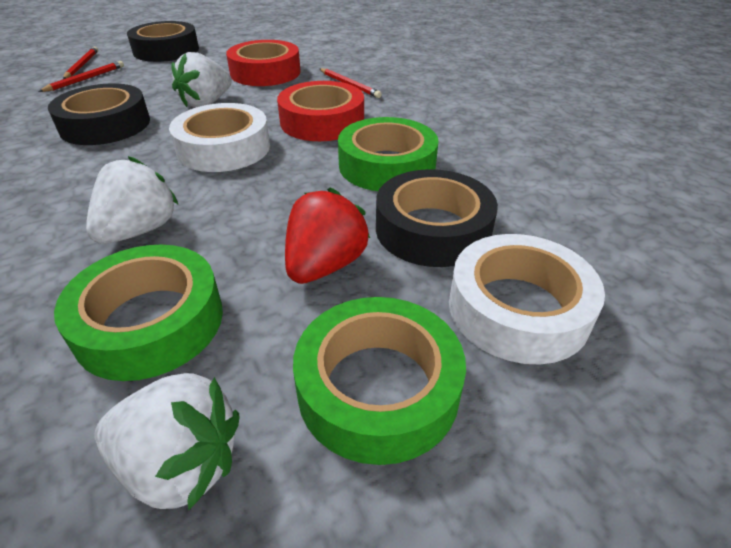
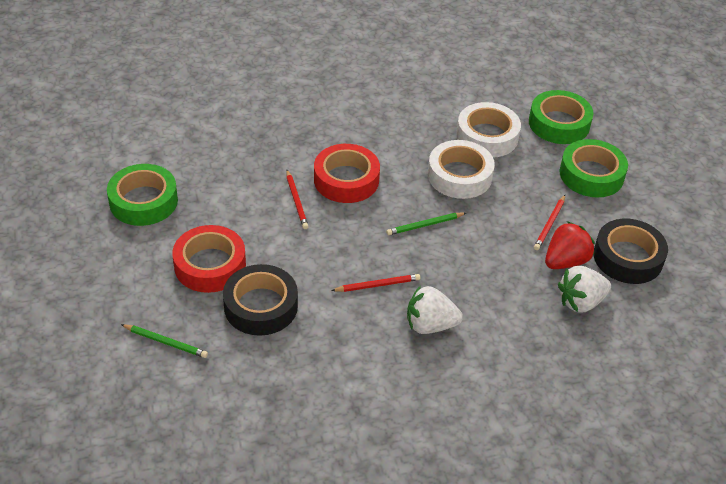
black tape: 3 -> 2
green pencil: 0 -> 2
white strawberry: 3 -> 2

